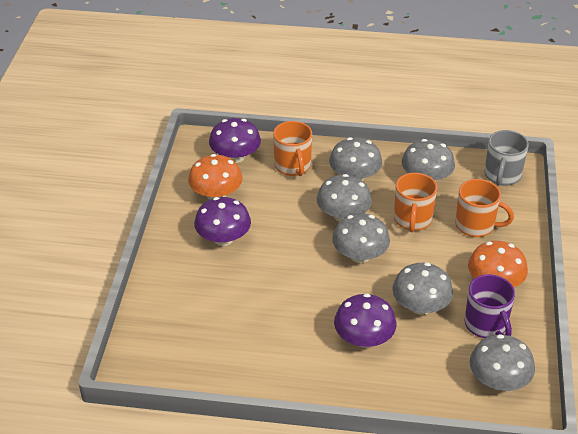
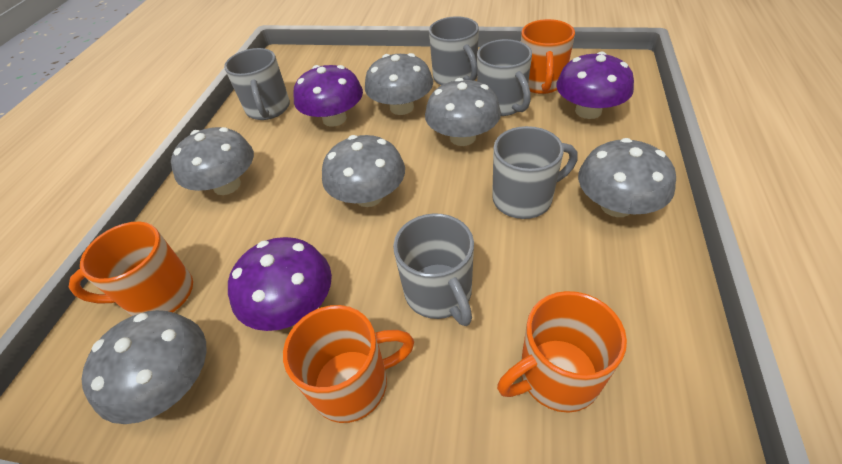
grey mug: 1 -> 5
orange mug: 3 -> 4
orange mushroom: 2 -> 0
purple mug: 1 -> 0

